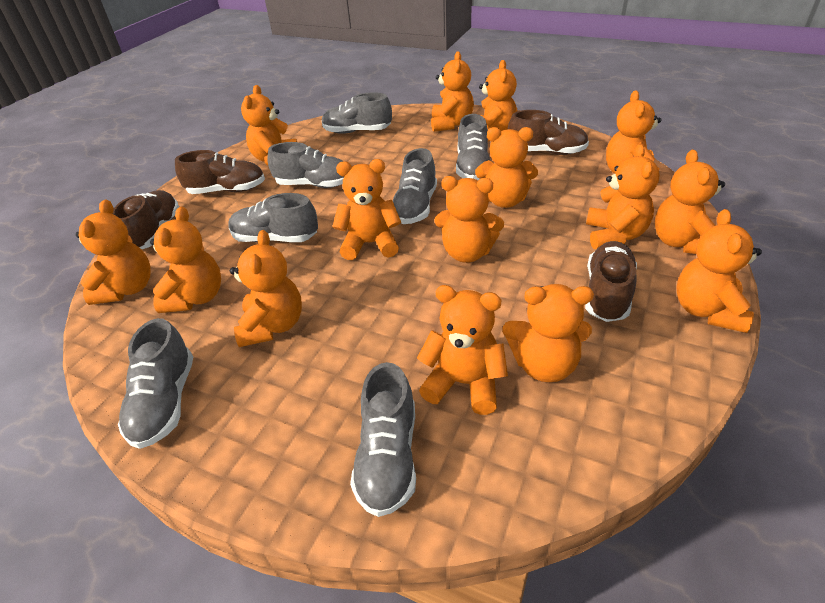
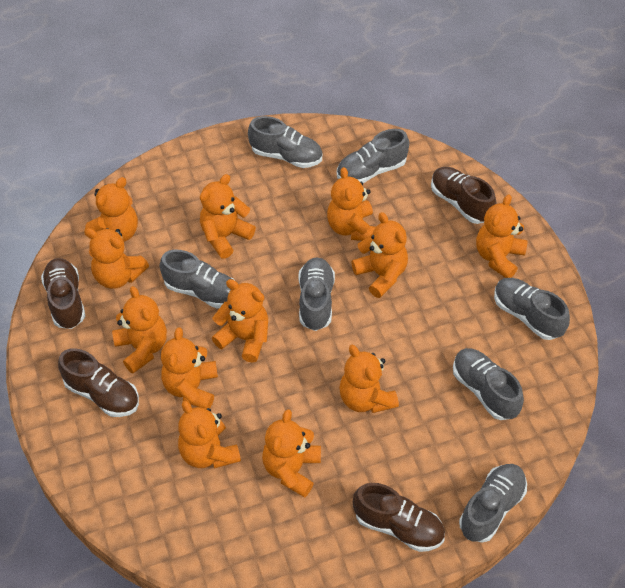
orange teddy bear: 15 -> 12

